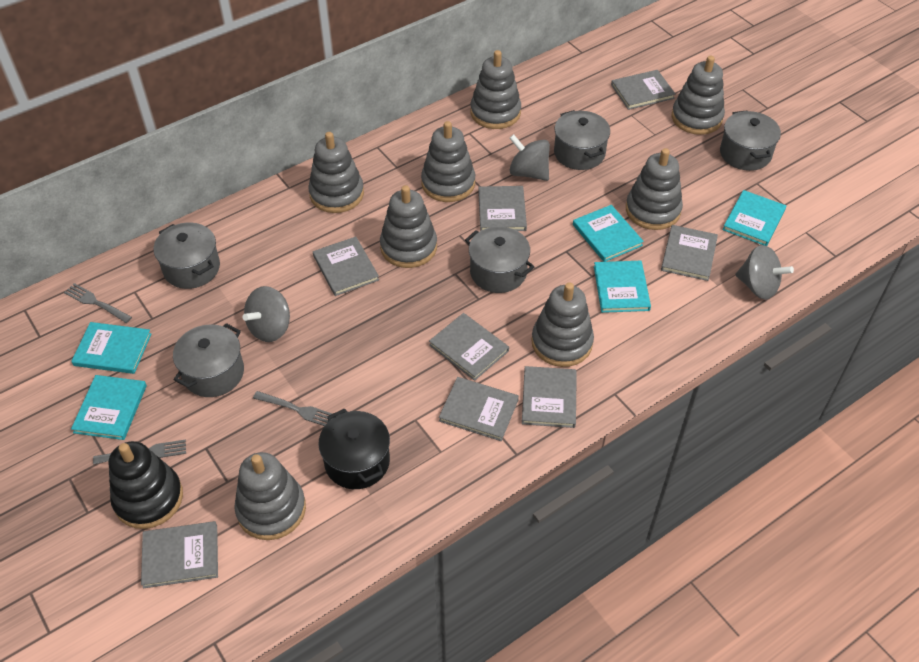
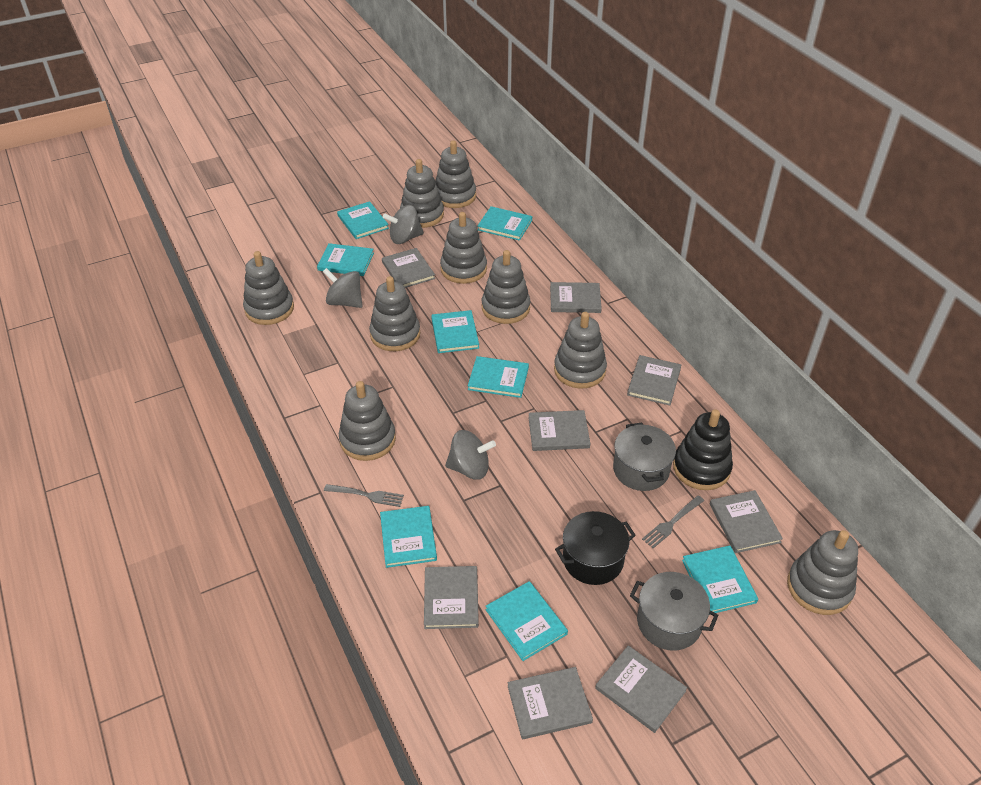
grey fork: 3 -> 2
grey pot: 5 -> 2
grey stacking toy: 8 -> 9
turquoise book: 5 -> 8

